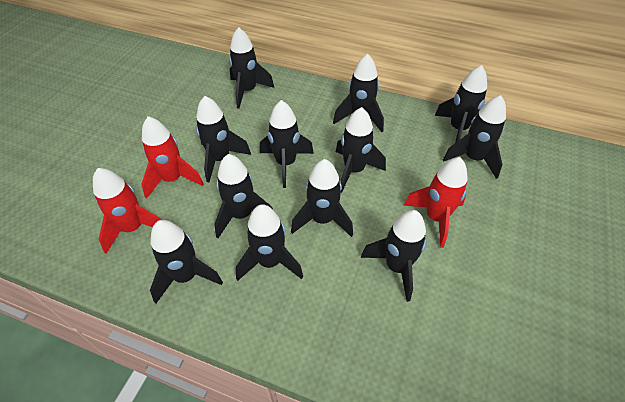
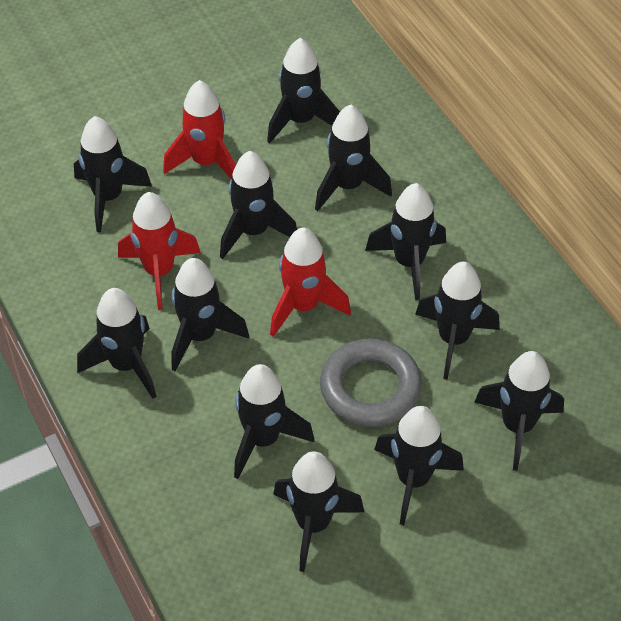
grey ring: 0 -> 1

